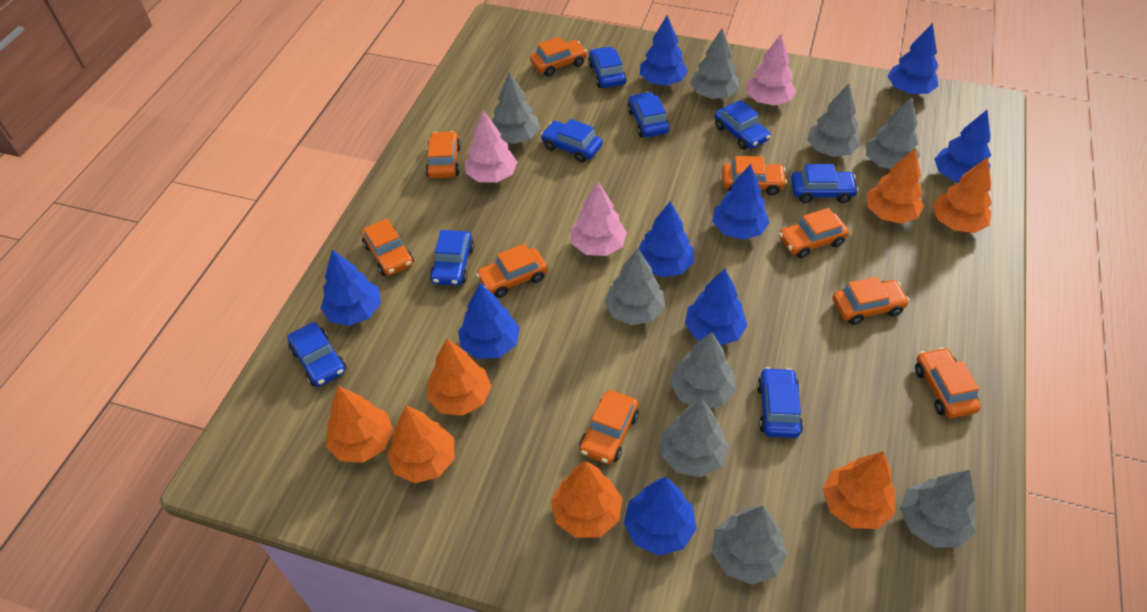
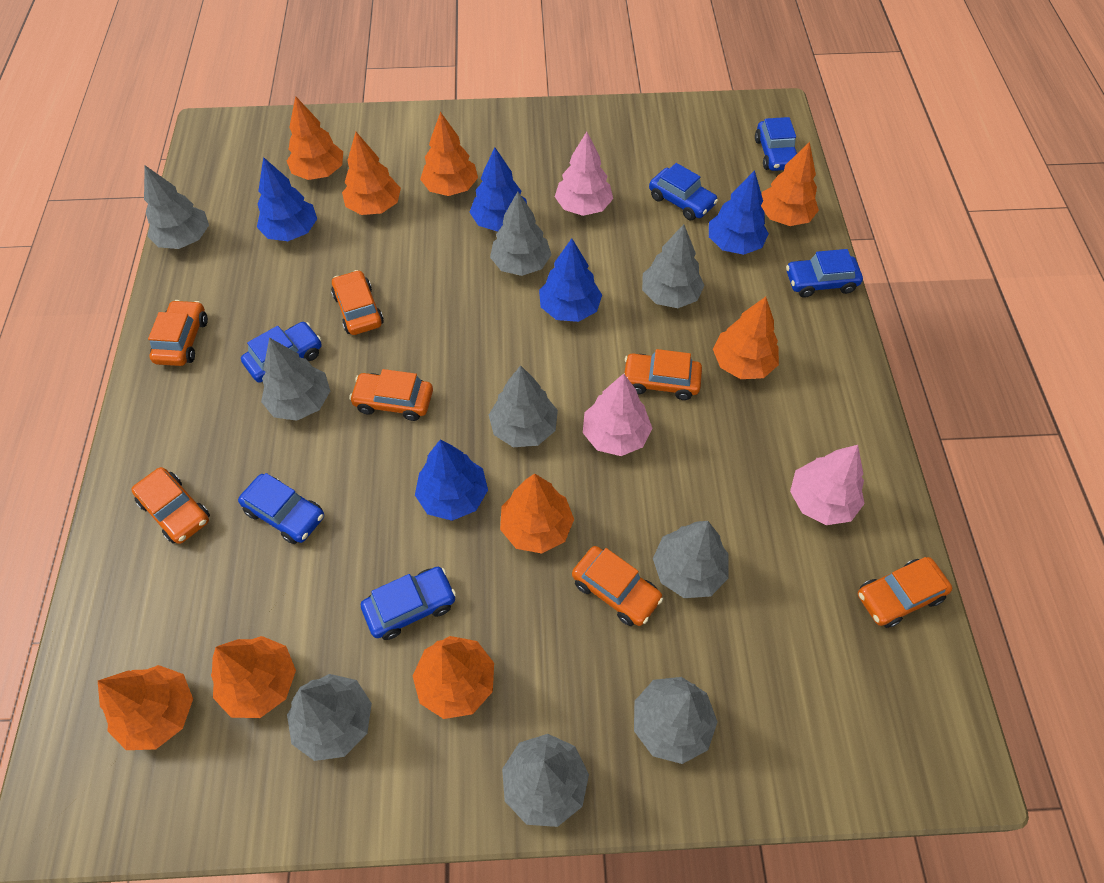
blue car: 8 -> 6
blue tree: 9 -> 5
orange car: 9 -> 7
orange tree: 7 -> 9

